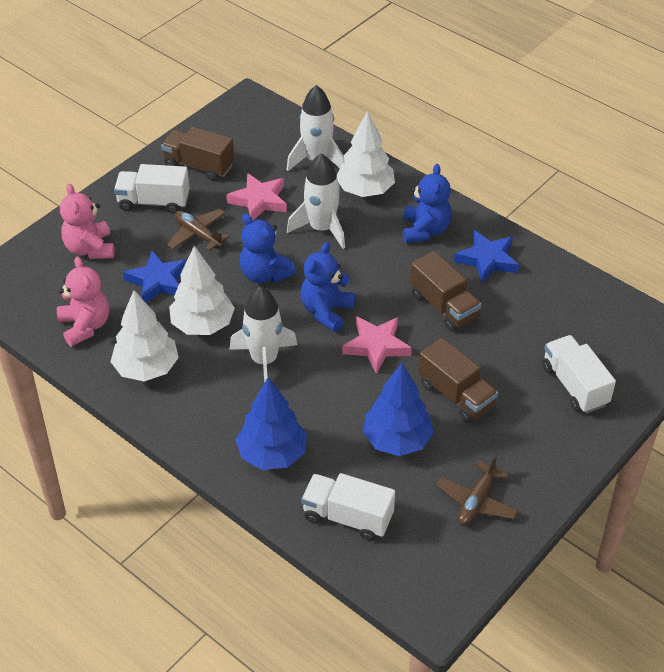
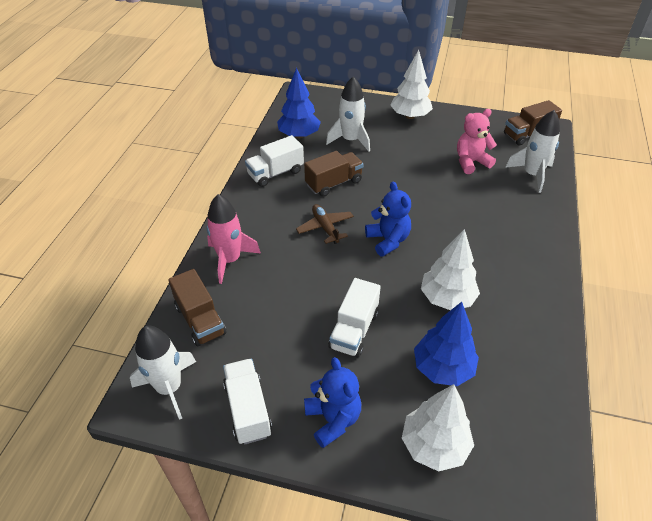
blue star: 2 -> 0
blue teddy bear: 3 -> 2
brown plane: 2 -> 1
pink rocket: 0 -> 1
pink star: 2 -> 0
pink teddy bear: 2 -> 1

